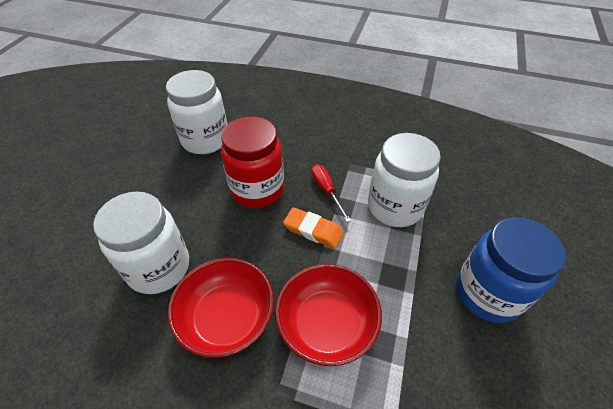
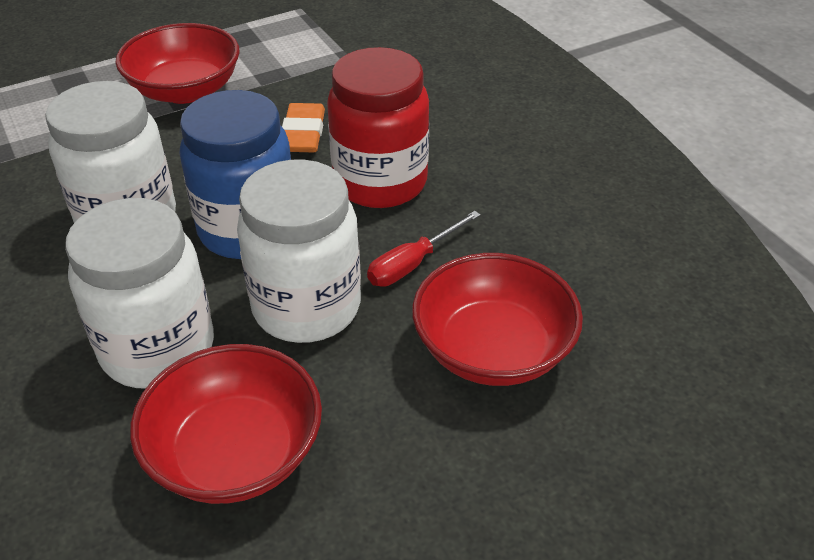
red bowl: 2 -> 3

